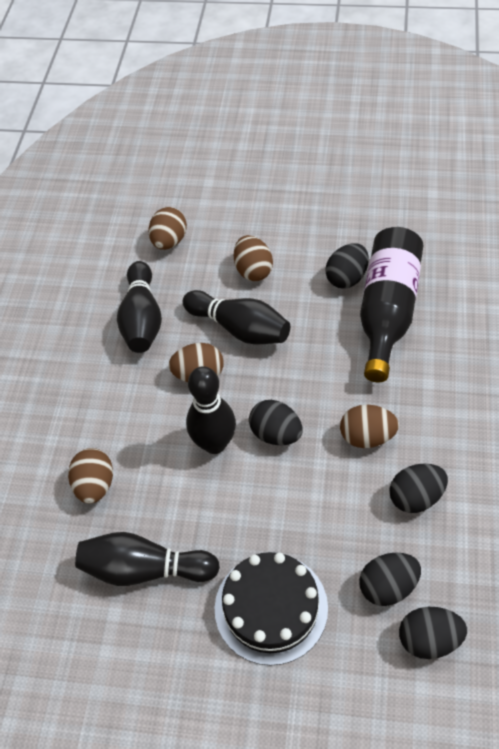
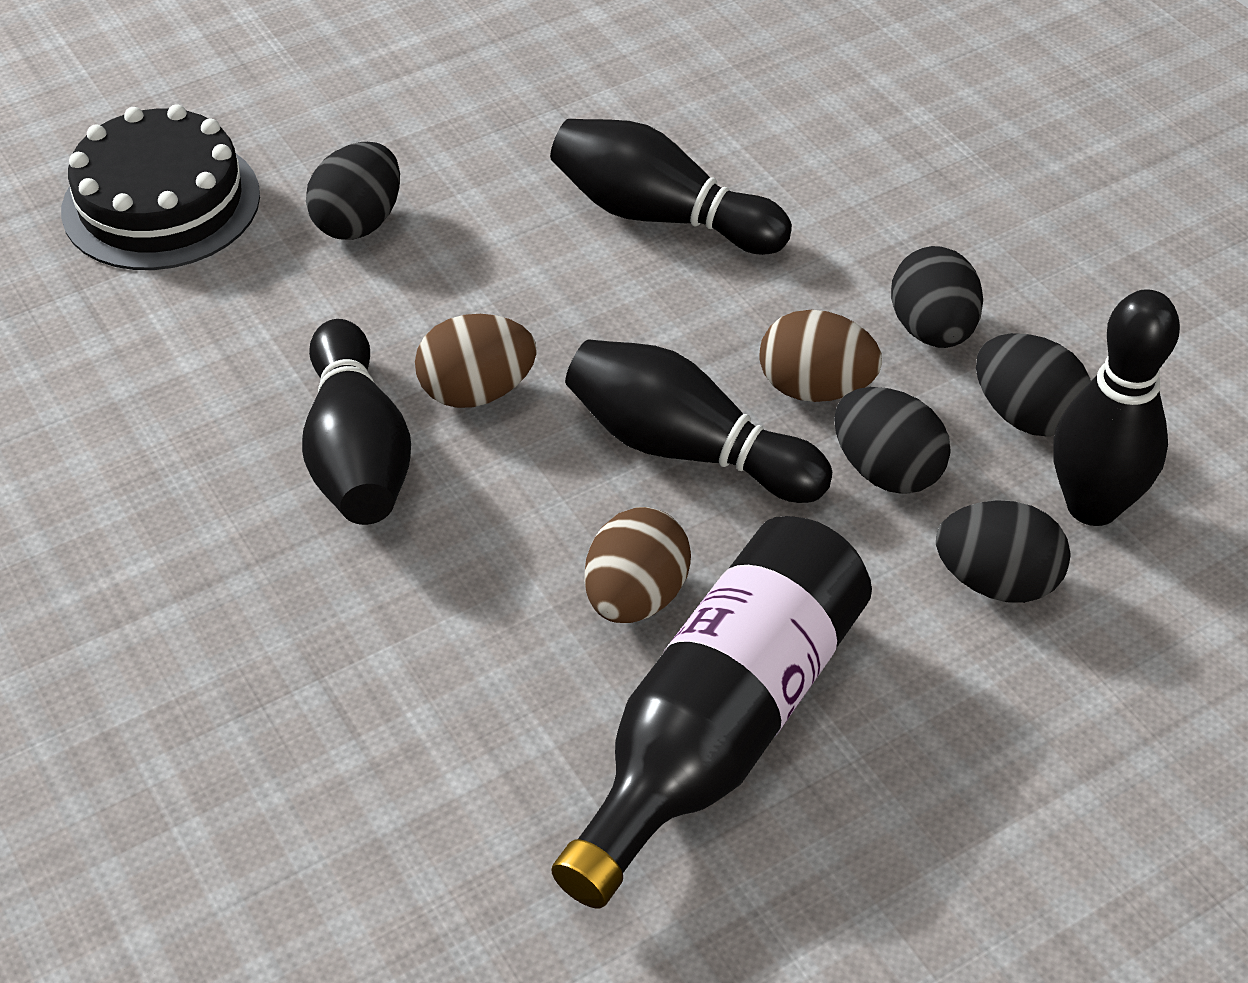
brown egg: 5 -> 3

